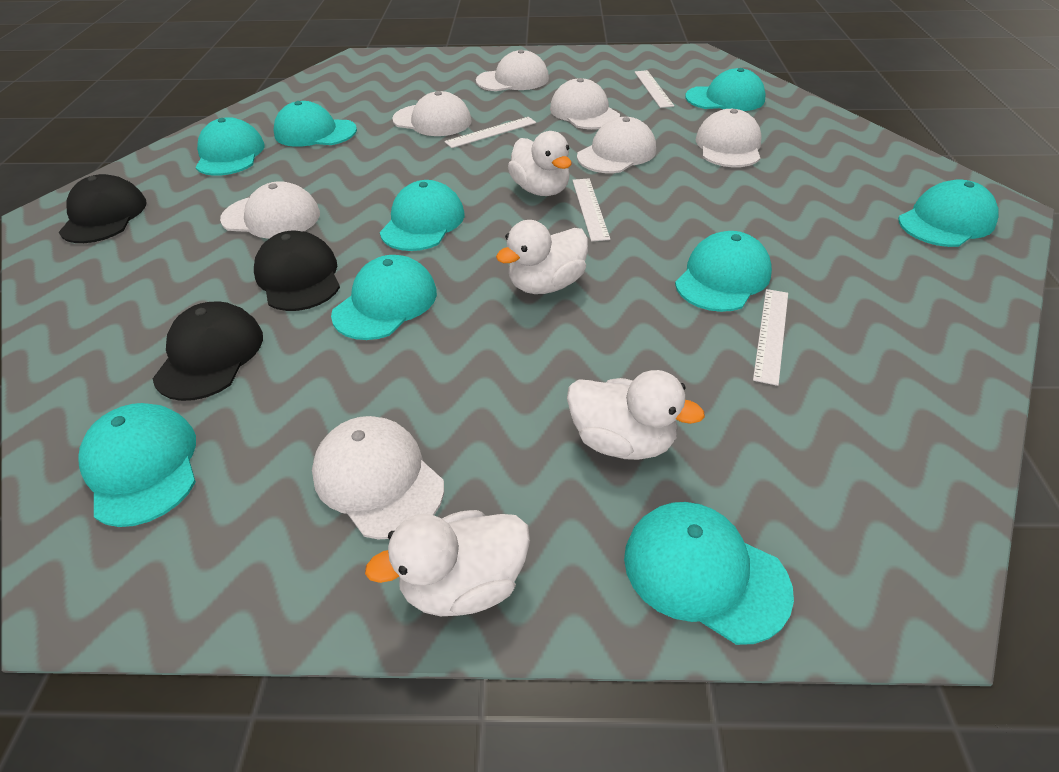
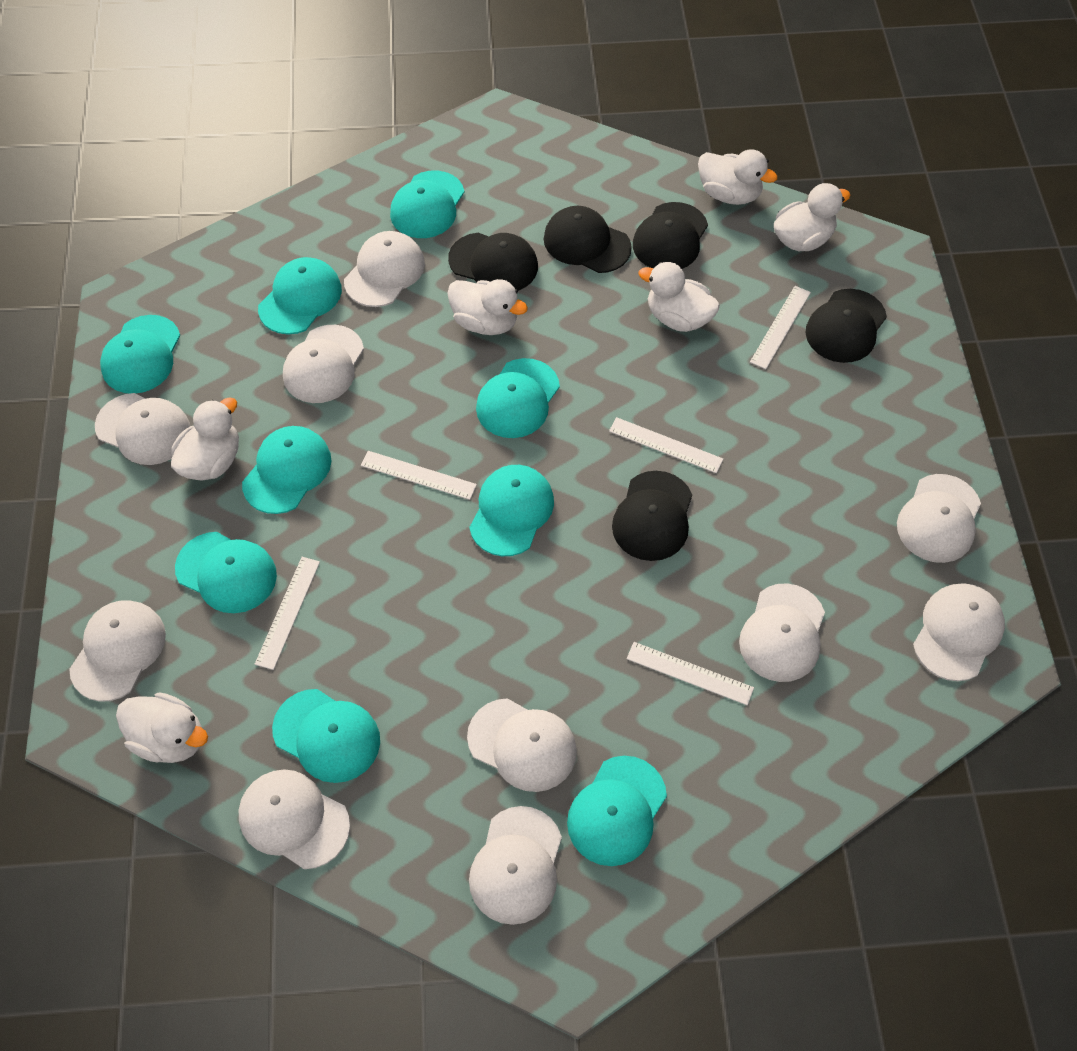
black cap: 3 -> 5
white cap: 7 -> 10
white duck: 4 -> 6
white ruler: 4 -> 5

